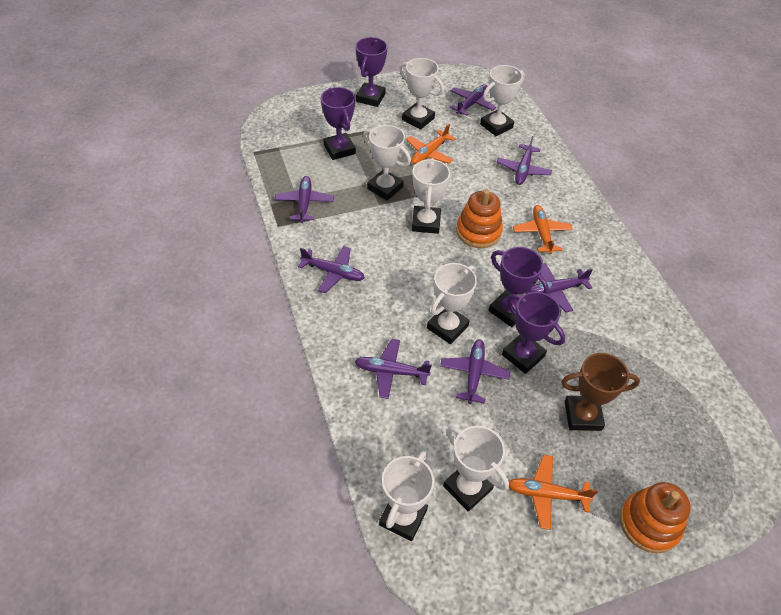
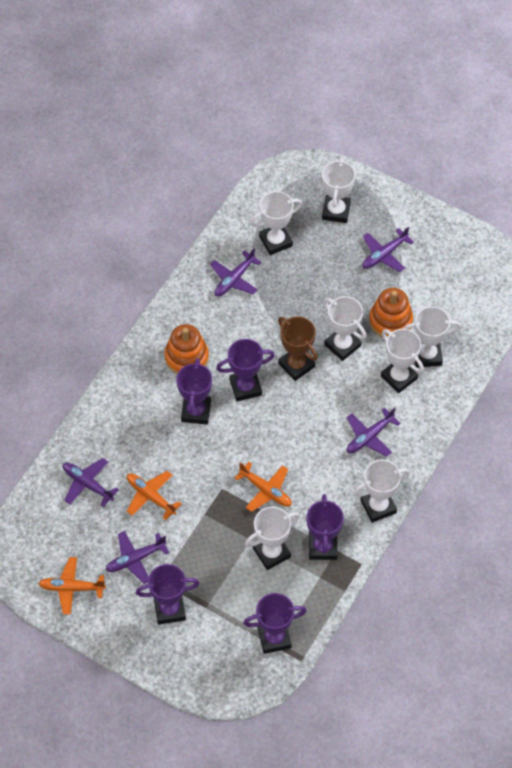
purple plane: 7 -> 5
purple trophy: 4 -> 5

